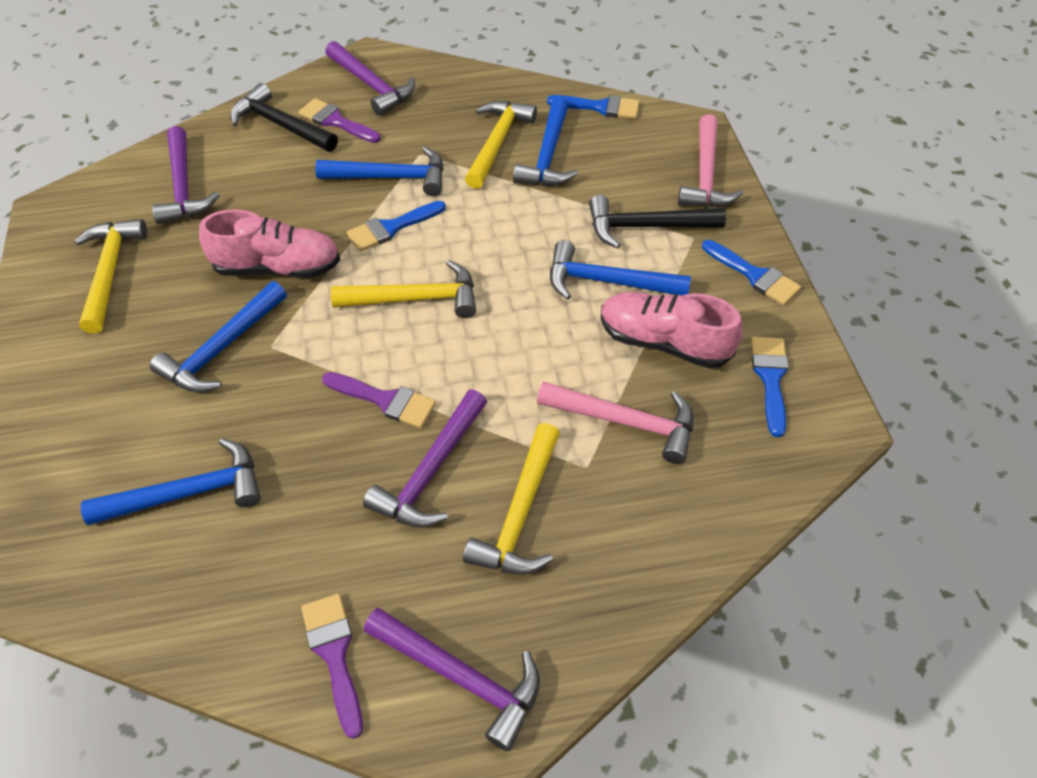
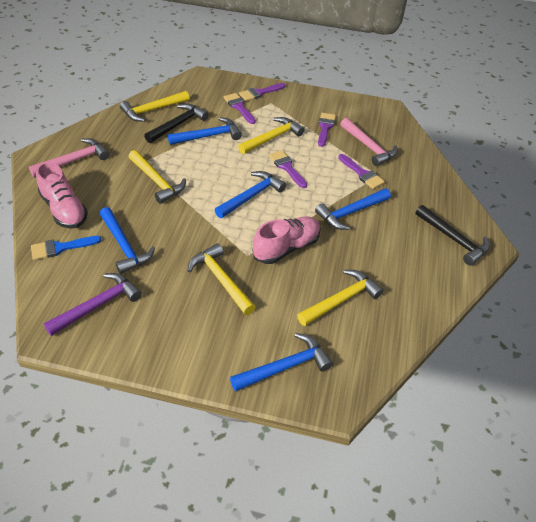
blue brush: 4 -> 1
purple brush: 3 -> 5
purple hammer: 4 -> 1
yellow hammer: 4 -> 5

